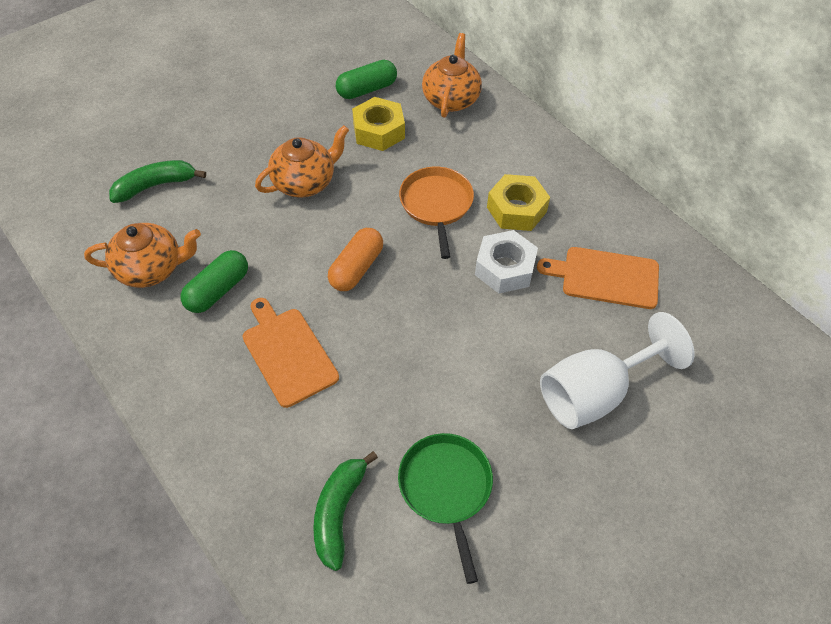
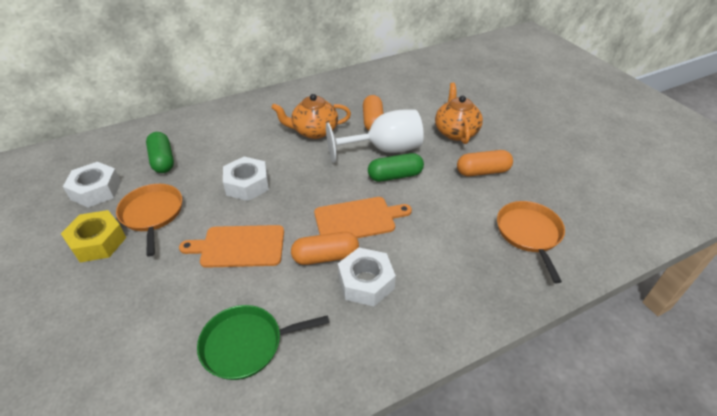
green banana: 2 -> 0
orange capsule: 1 -> 3
orange pan: 1 -> 2
orange teapot: 3 -> 2
white nut: 1 -> 3
yellow nut: 2 -> 1

